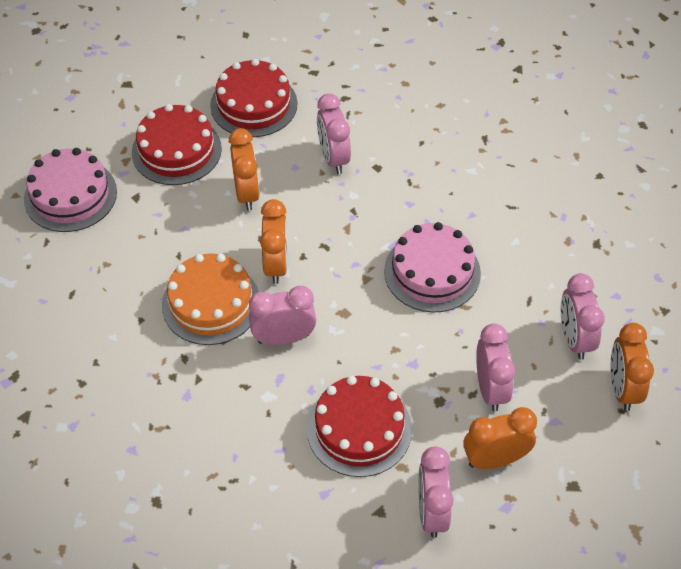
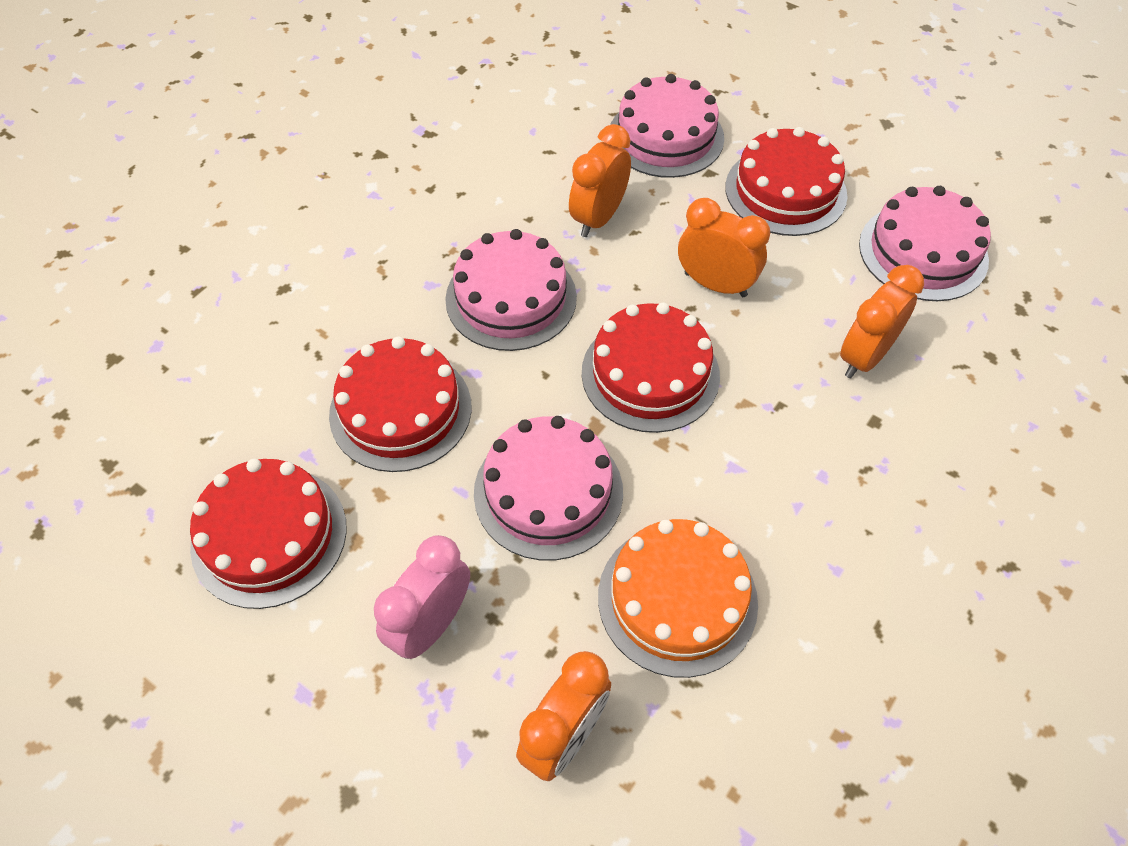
pink cake: 2 -> 4
pink clock: 5 -> 1
red cake: 3 -> 4

